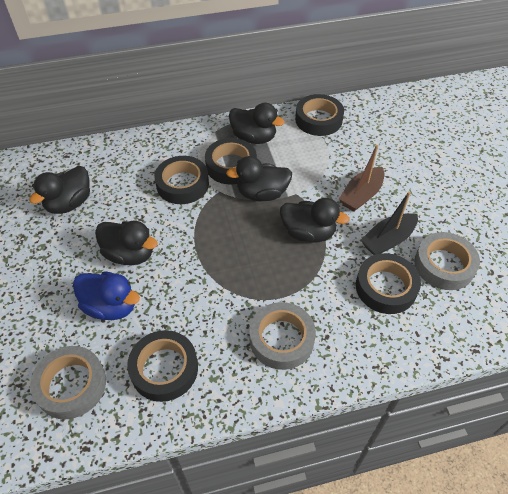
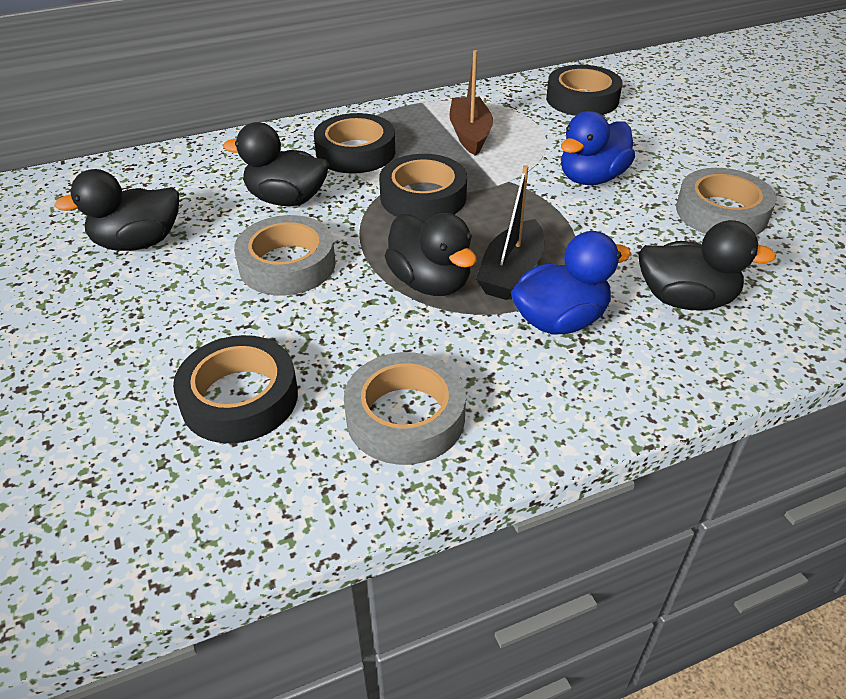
black duck: 5 -> 4
black tape: 5 -> 4
blue duck: 1 -> 2

